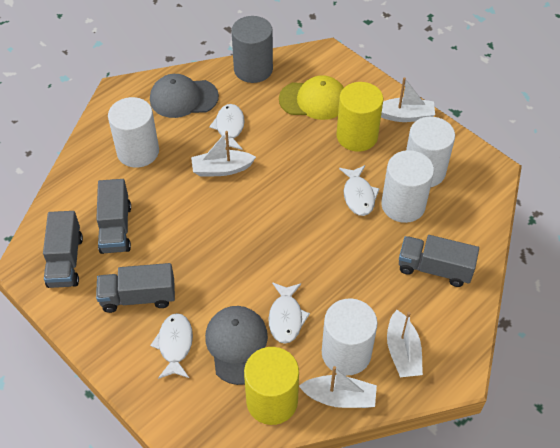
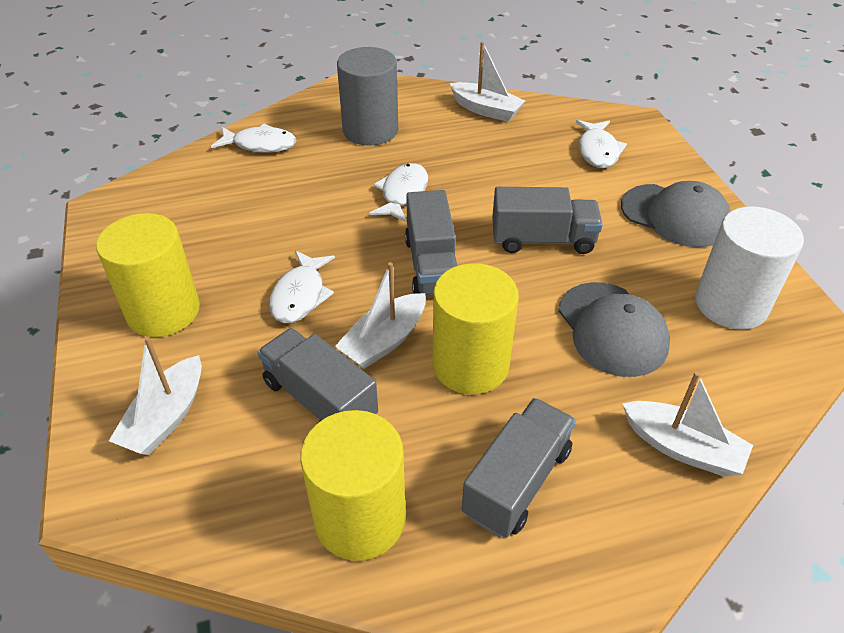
white cylinder: 4 -> 1
yellow cap: 1 -> 0
yellow cylinder: 2 -> 3

